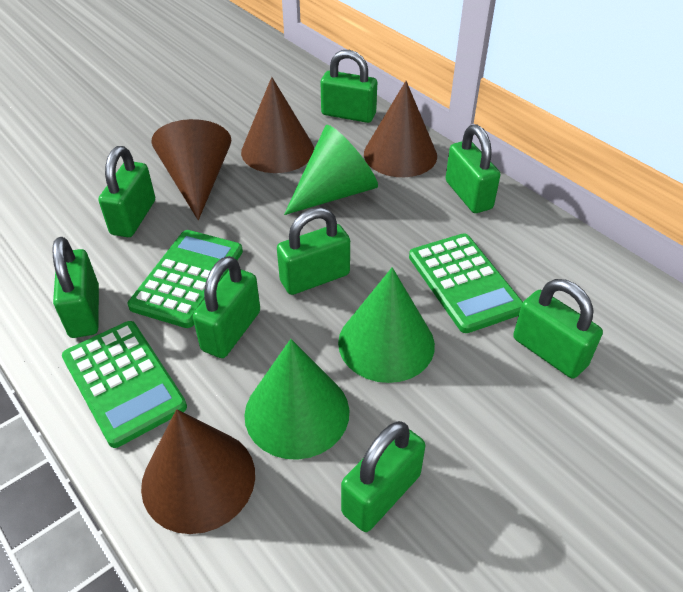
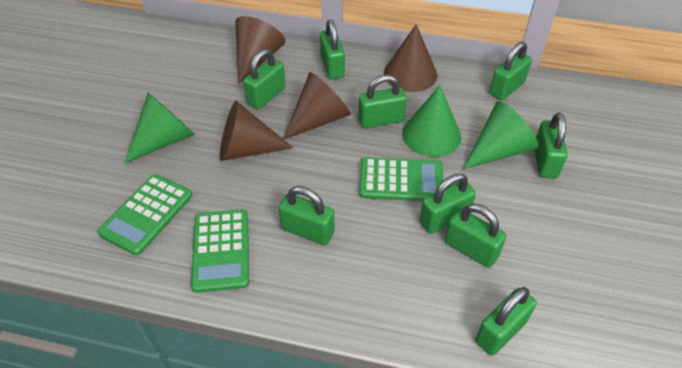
green padlock: 8 -> 9

